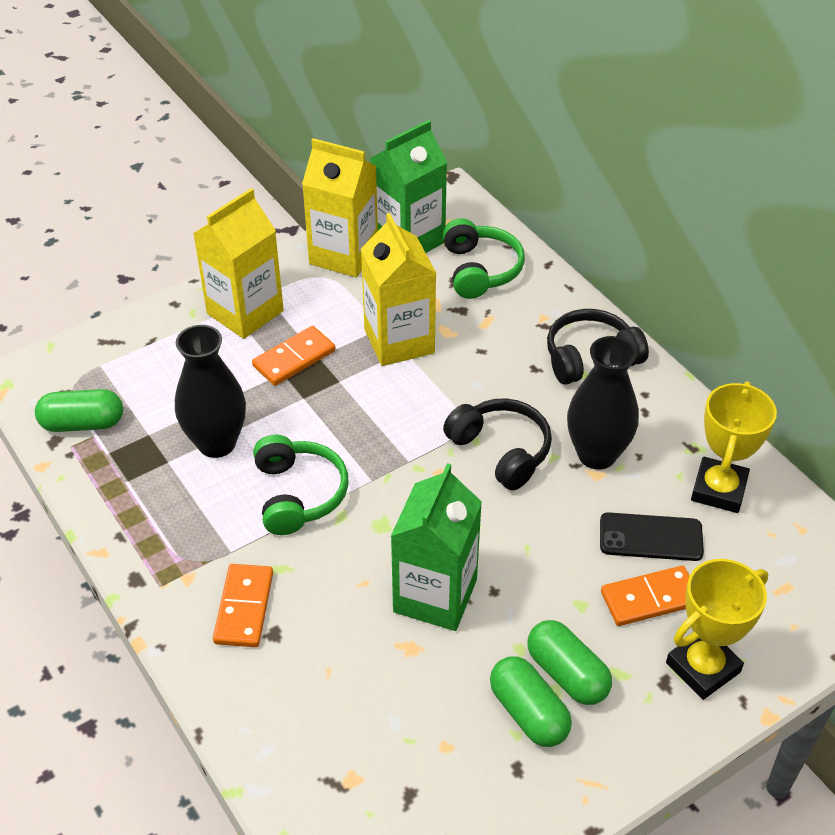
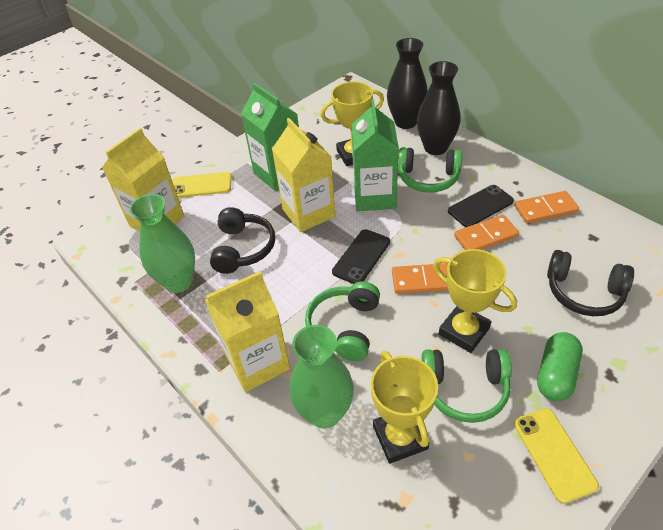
black phone: 1 -> 2
green capsule: 3 -> 1
green headphones: 2 -> 3
green vase: 0 -> 2
yellow phone: 0 -> 2
yellow trophy: 2 -> 3

